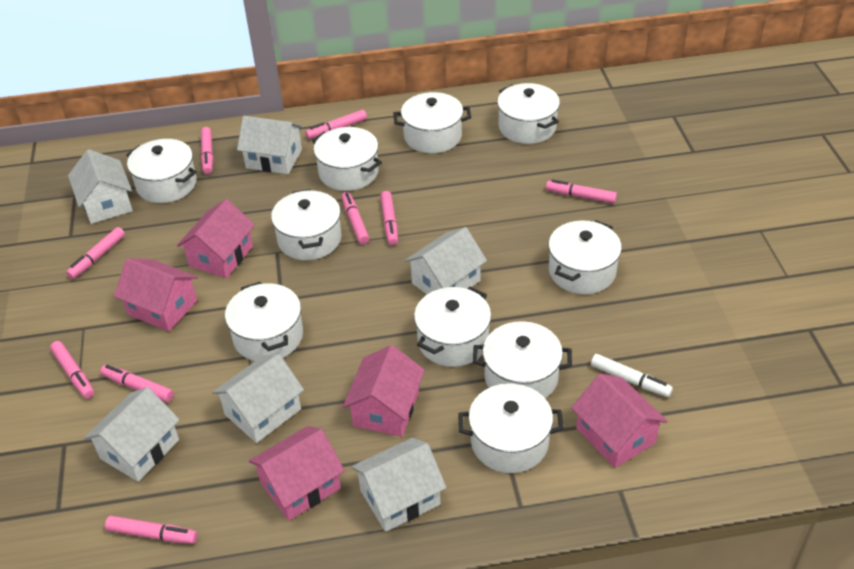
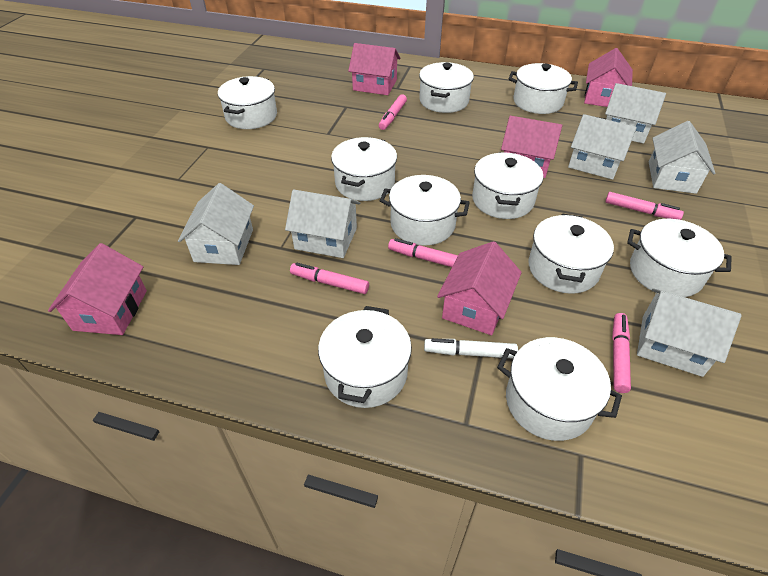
pink marker: 9 -> 5

